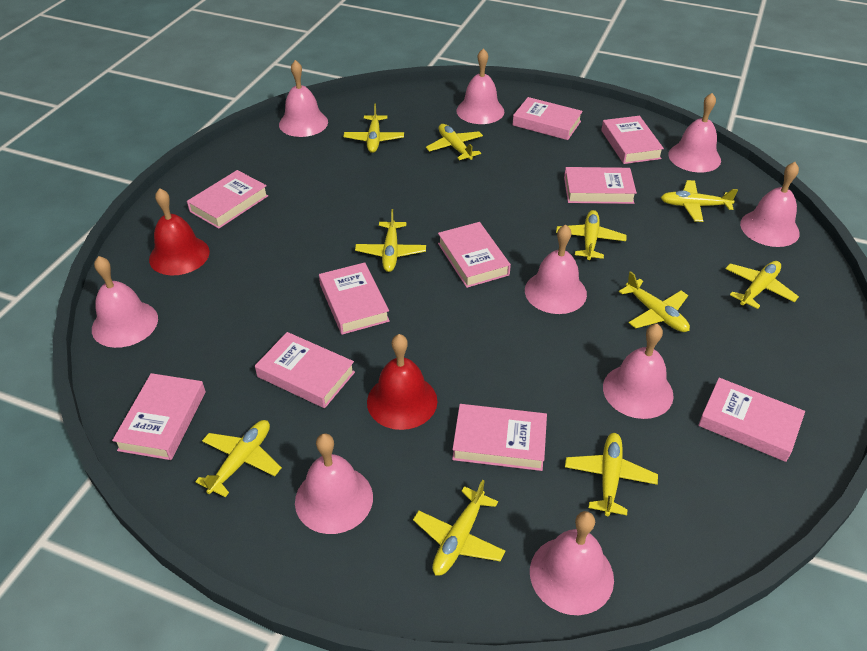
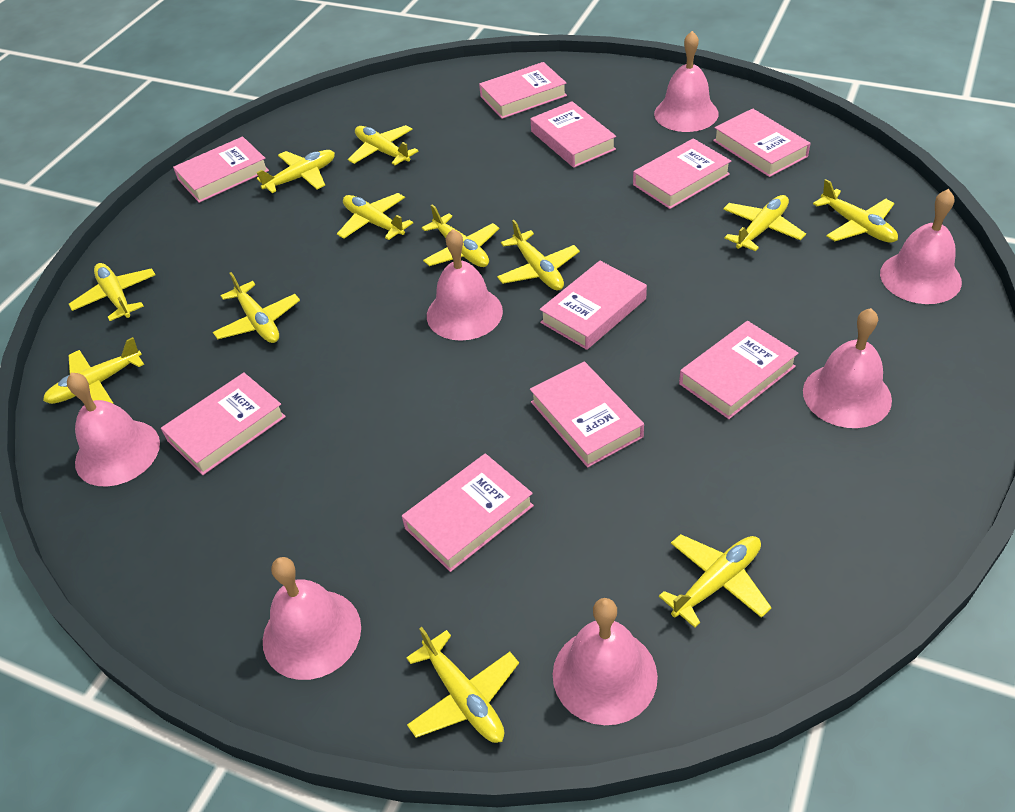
pink bell: 9 -> 7
red bell: 2 -> 0
yellow plane: 10 -> 12

